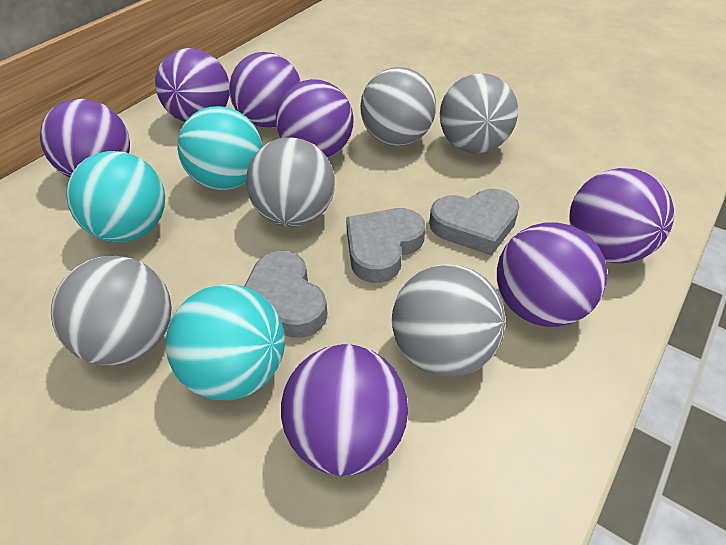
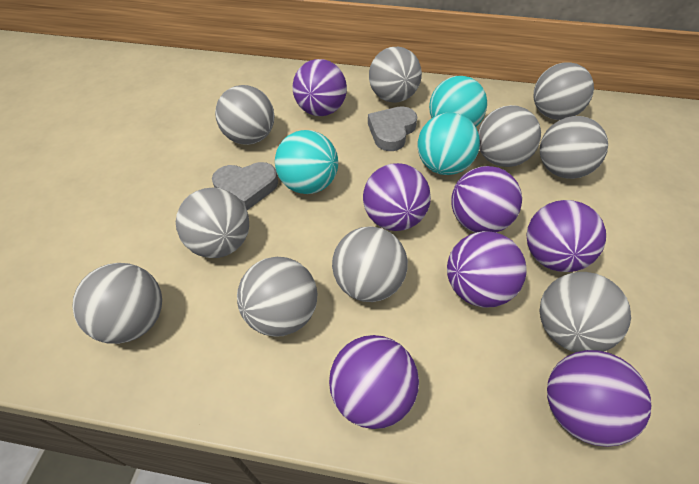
grey ball: 5 -> 10
grey heart: 3 -> 2

